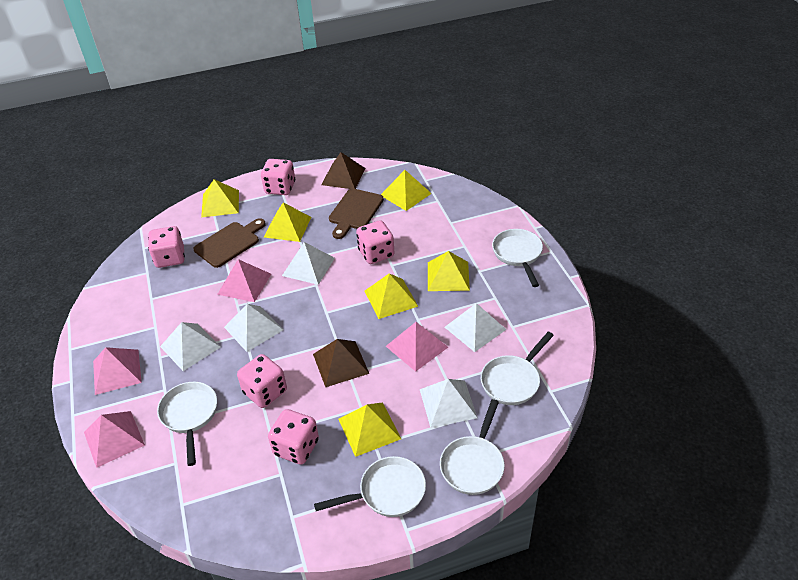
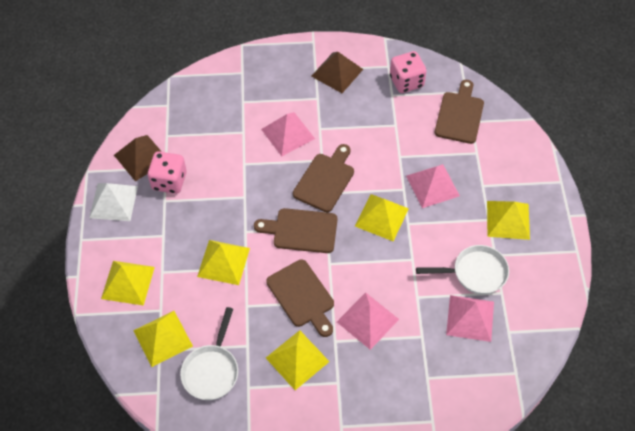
brown cutting board: 2 -> 4
pink dice: 5 -> 2
white pan: 5 -> 2
white pyramid: 5 -> 1

